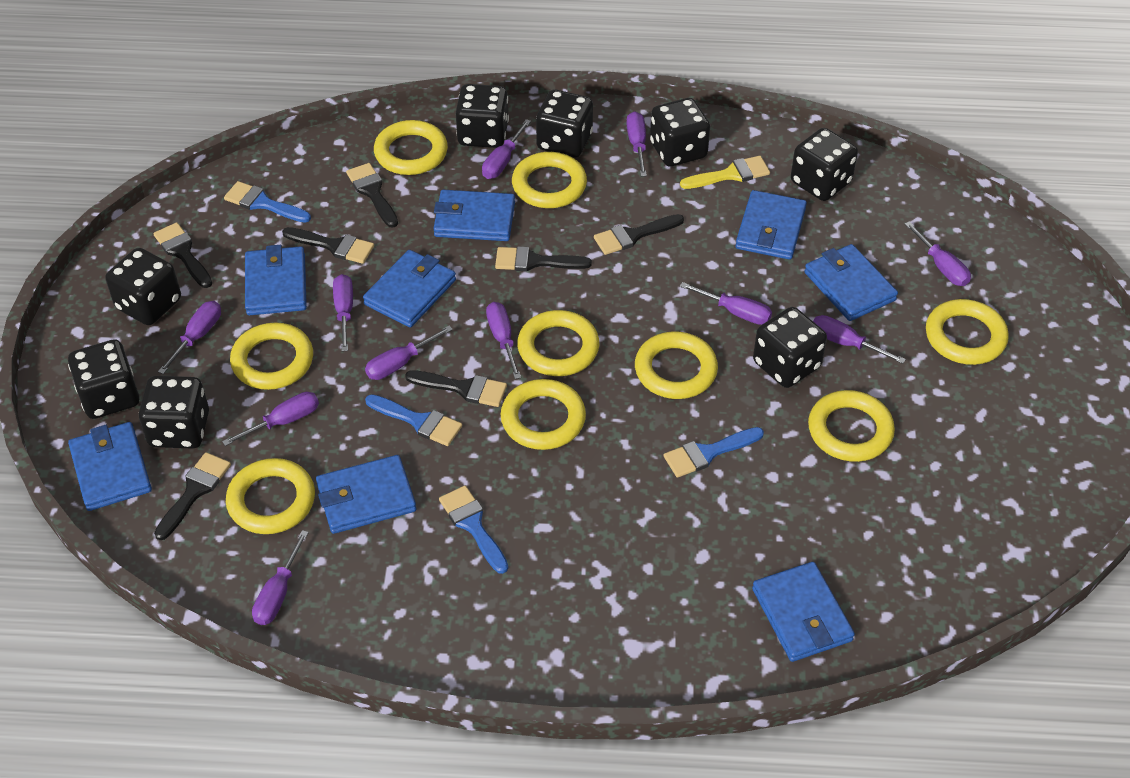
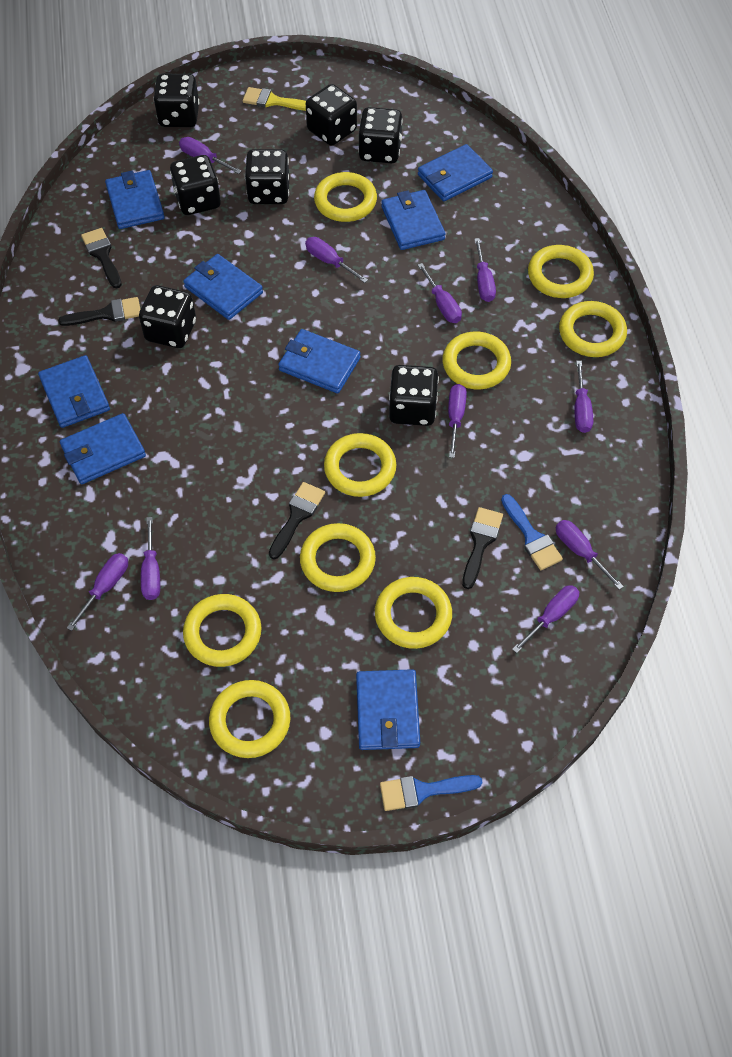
black brush: 7 -> 4
black dice: 8 -> 7
blue brush: 4 -> 2
purple screwdriver: 11 -> 10

